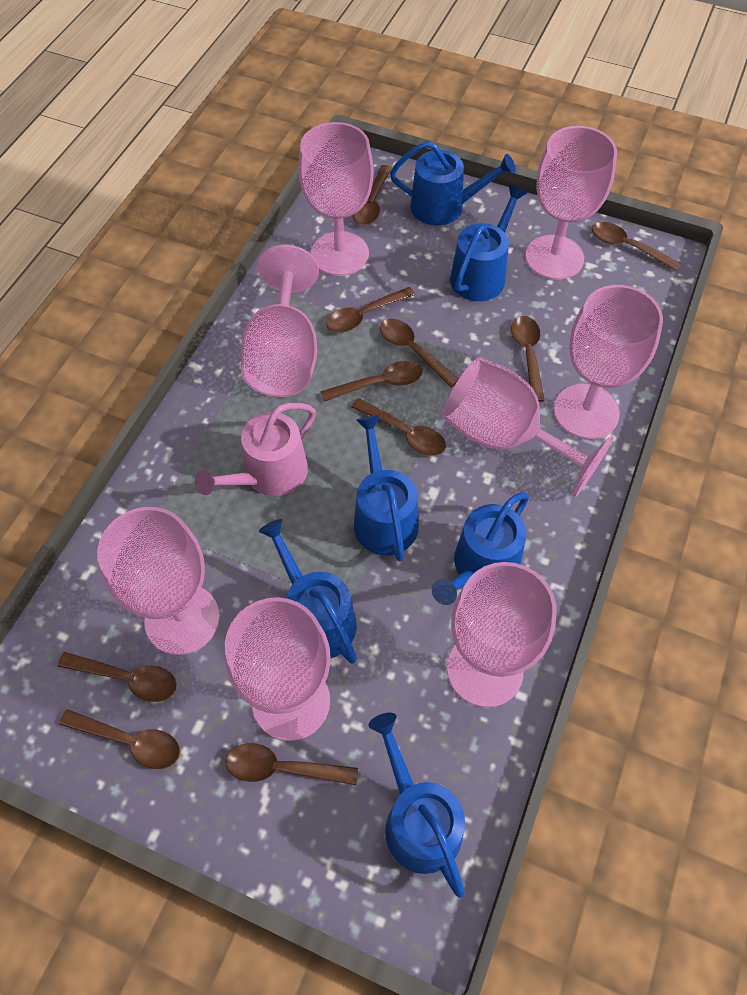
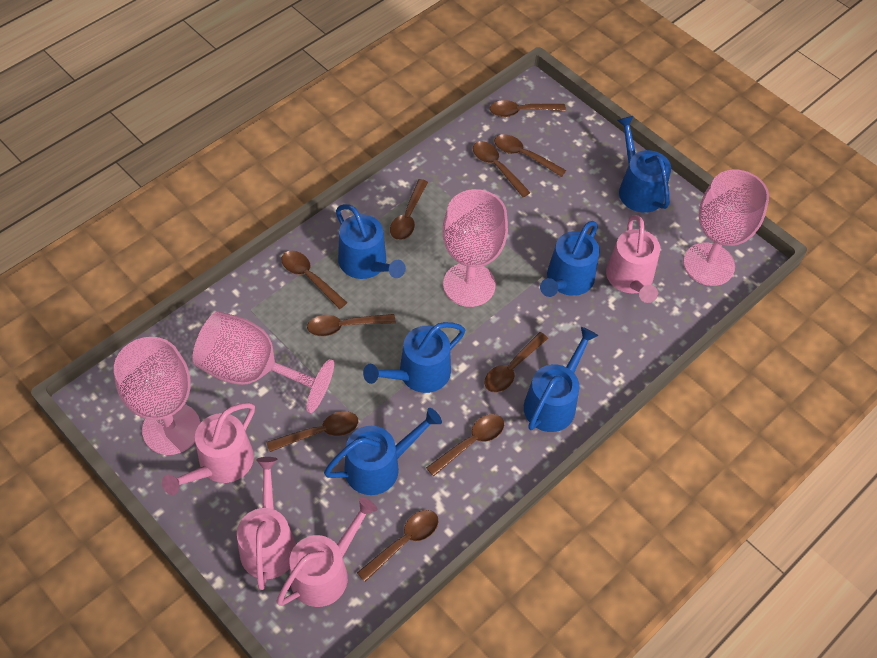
pink goblet: 8 -> 4
pink watering can: 1 -> 4

